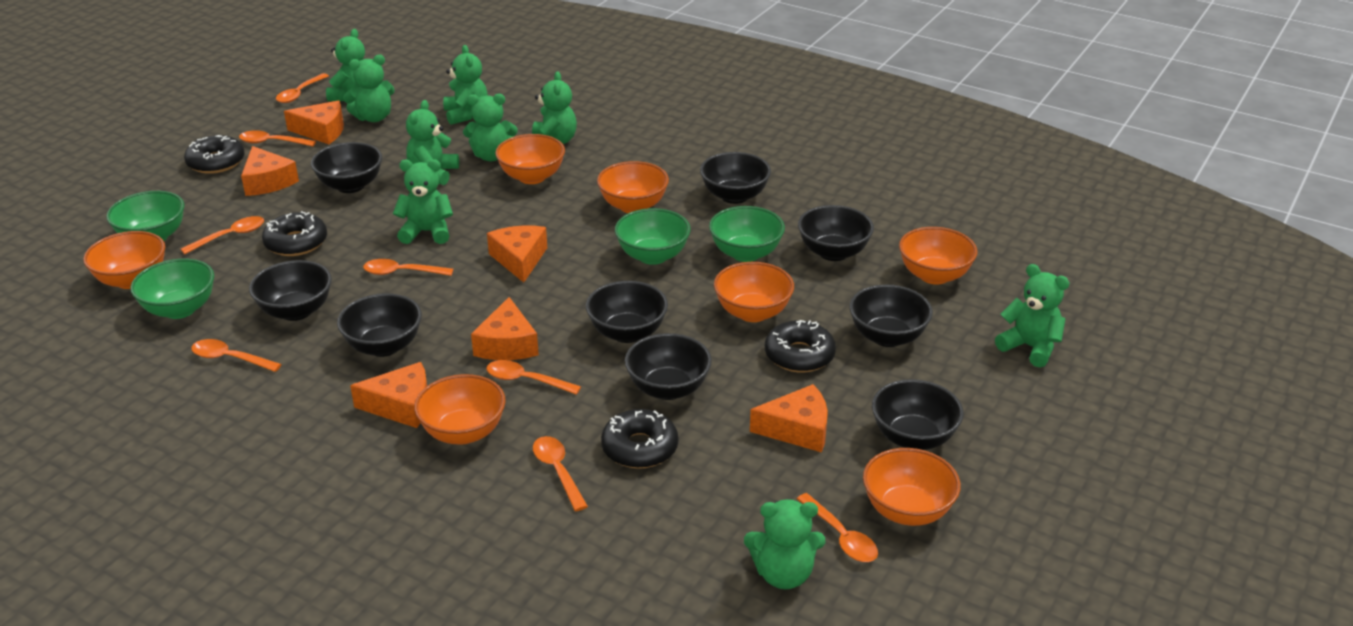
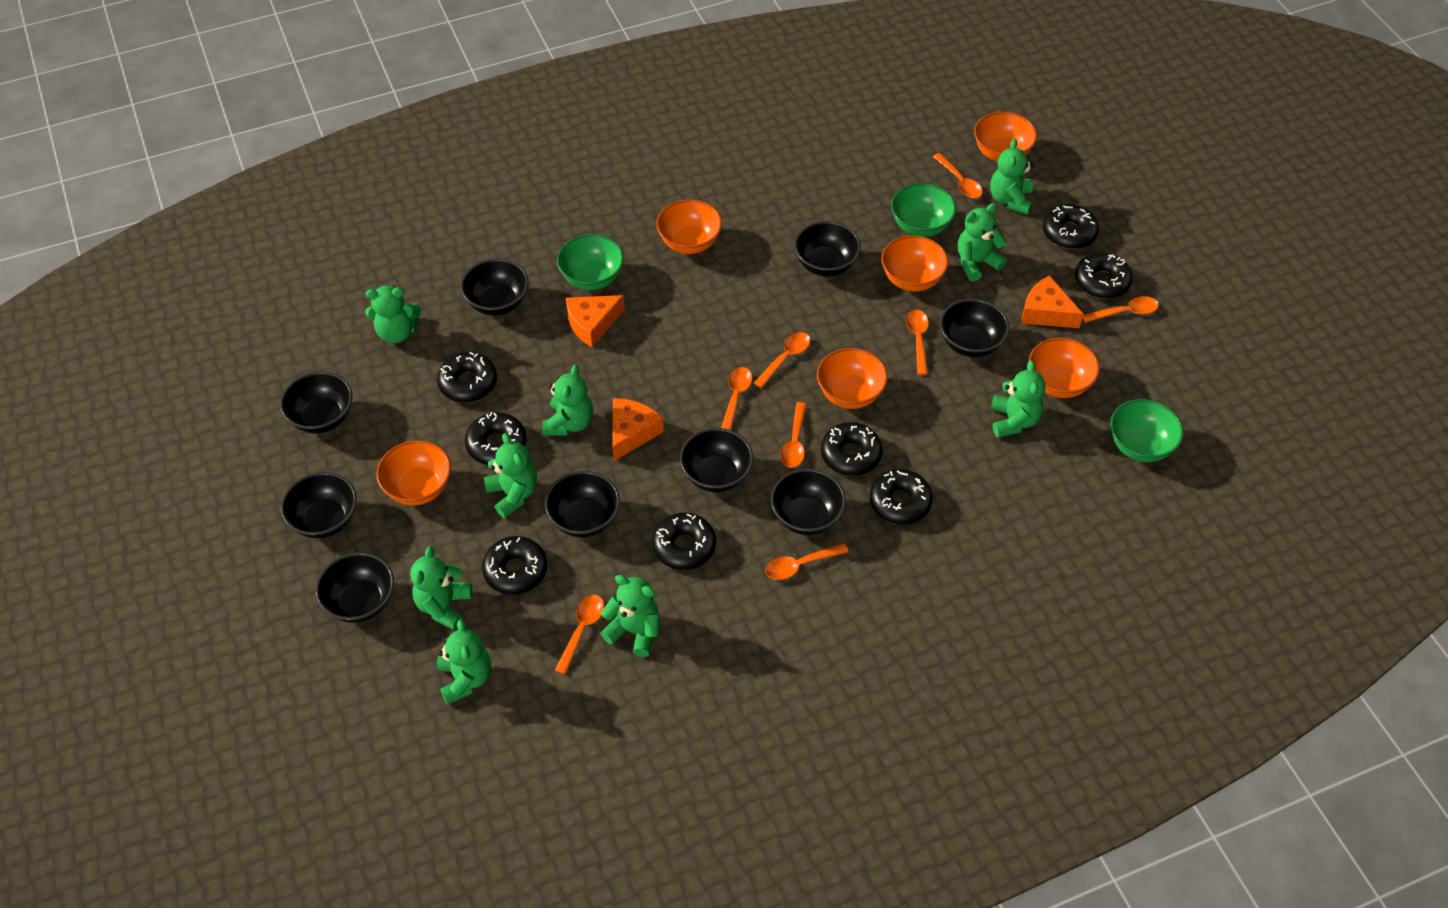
black donut: 4 -> 8
green bowl: 4 -> 3
orange bowl: 7 -> 6
orange cheese: 6 -> 3

